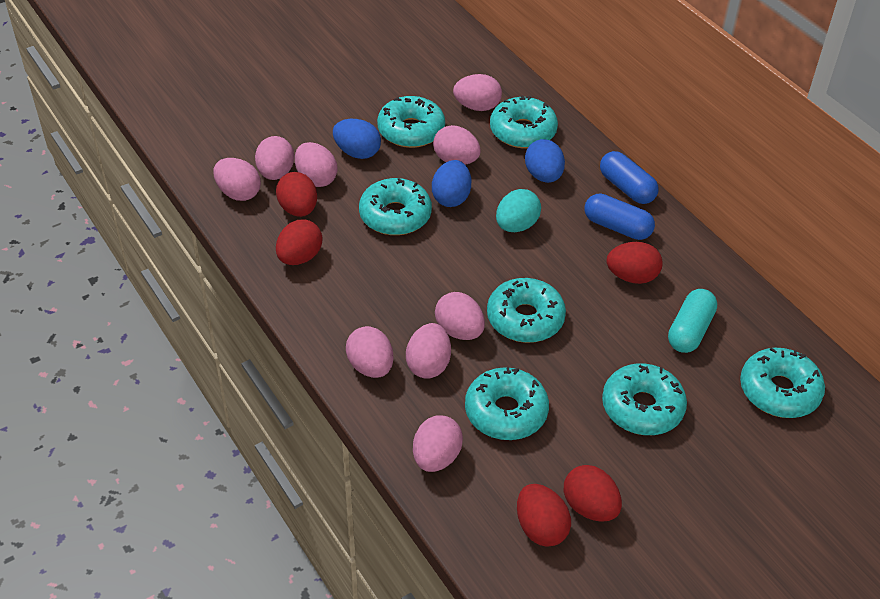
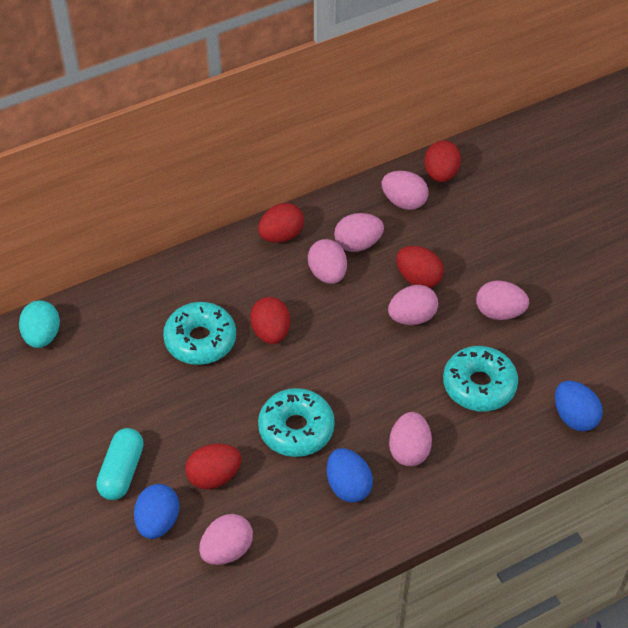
blue capsule: 2 -> 0
pink egg: 9 -> 7
turquoise donut: 7 -> 3

